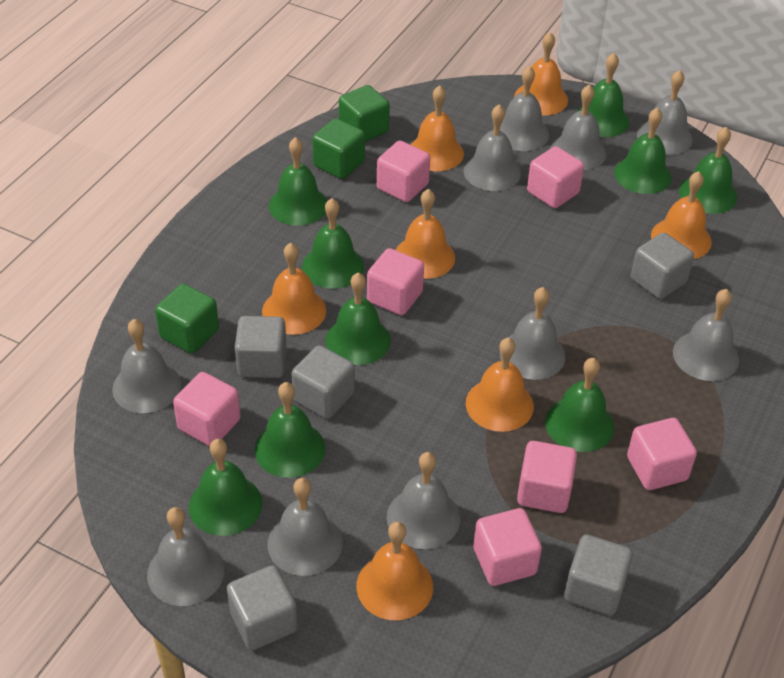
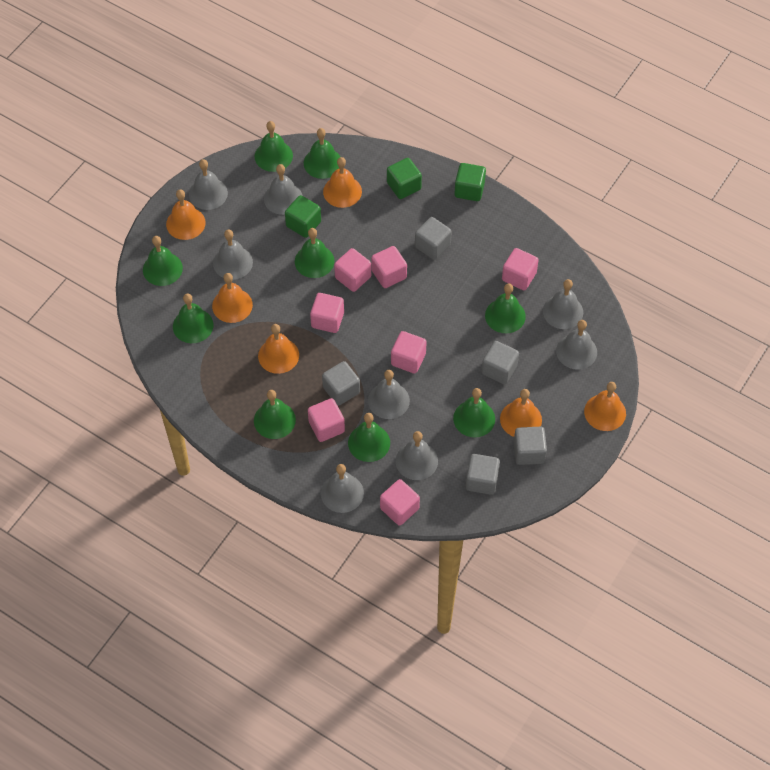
grey bell: 10 -> 8
orange bell: 7 -> 6

